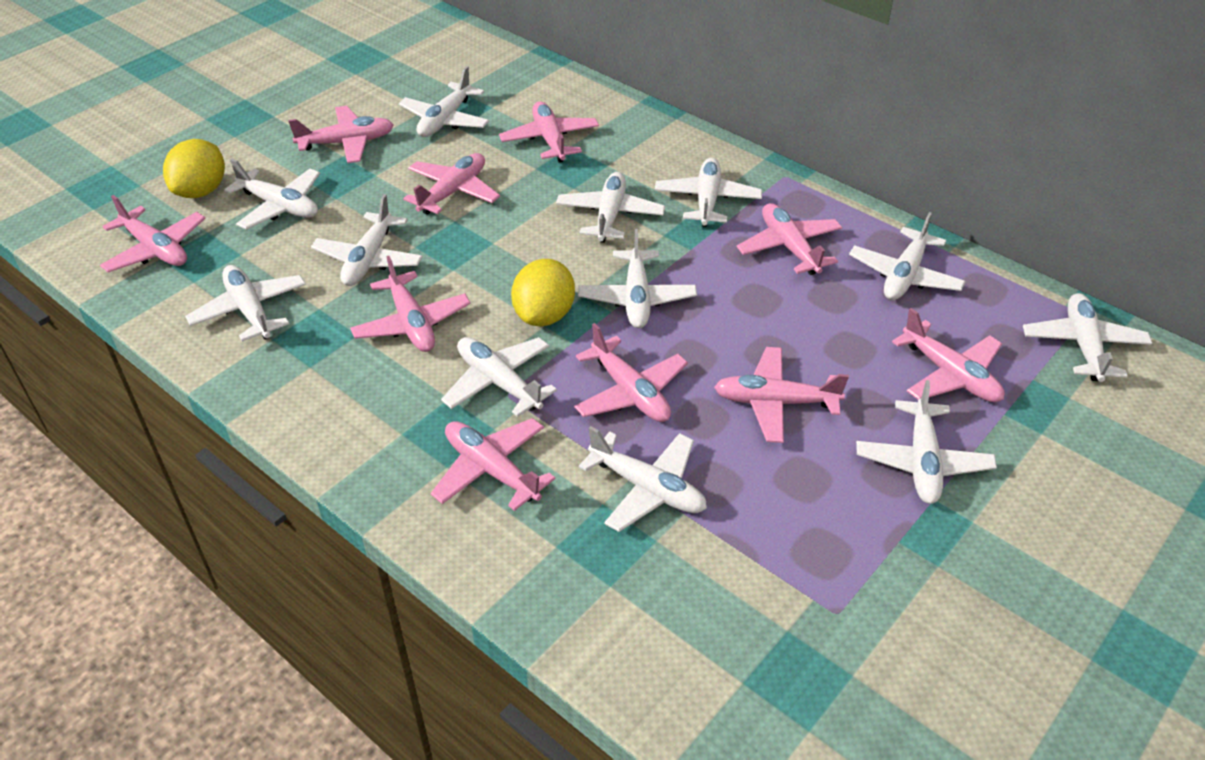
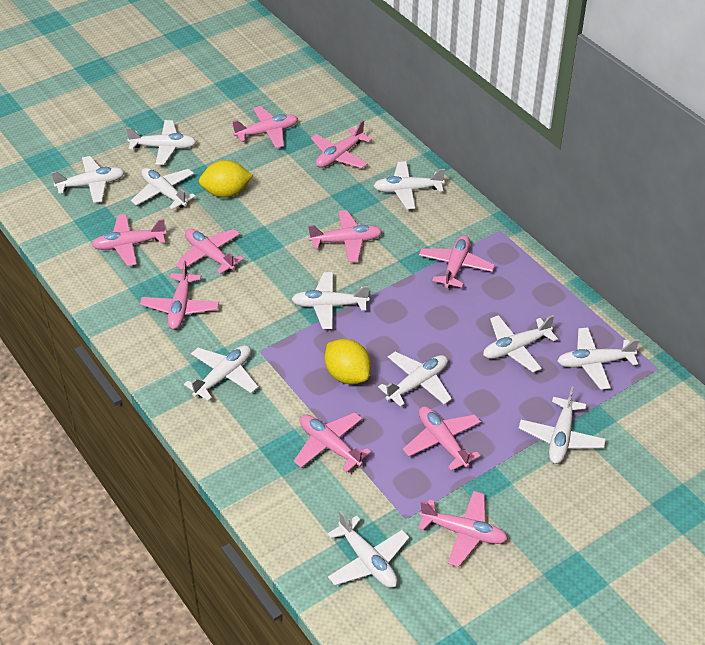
white plane: 12 -> 11

